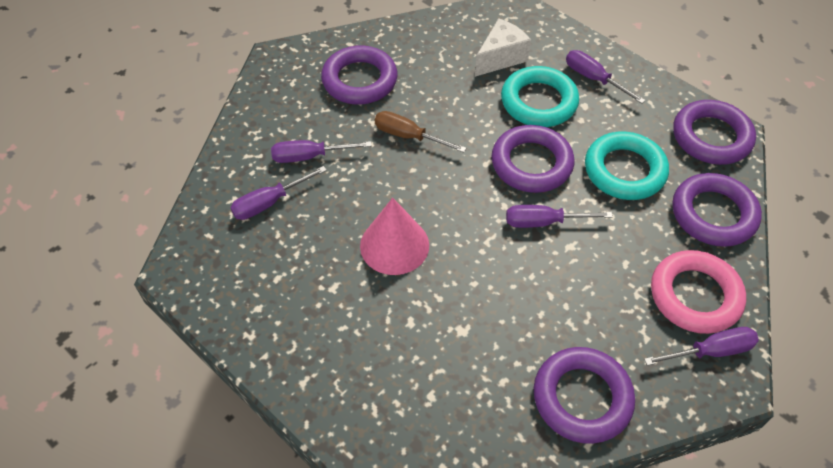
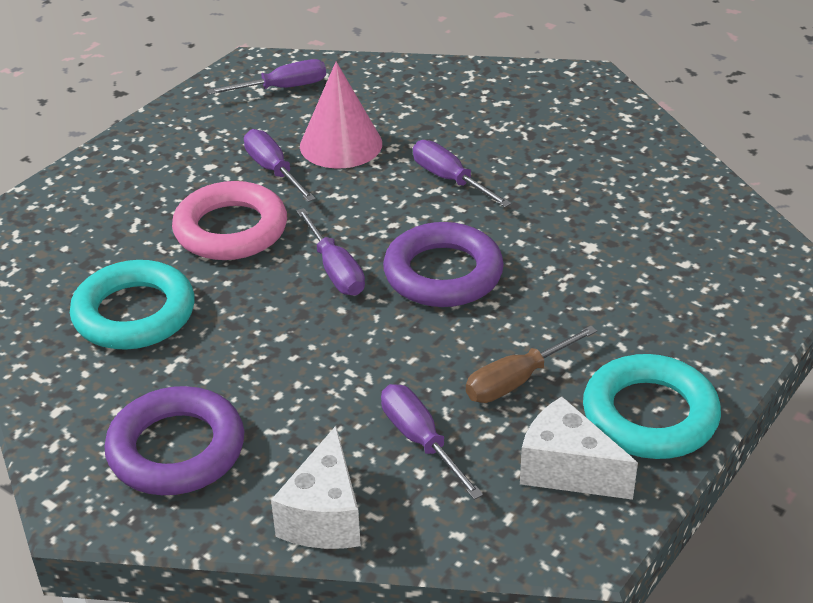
purple ring: 5 -> 2
white cheese: 1 -> 2

